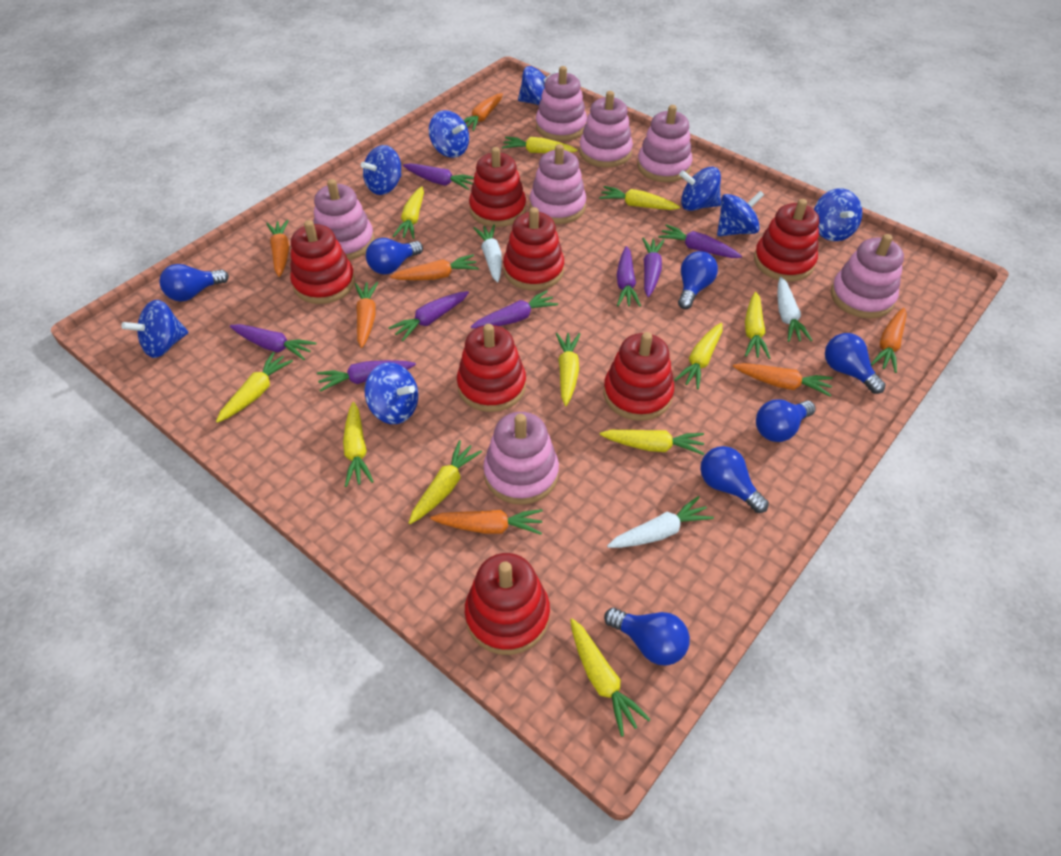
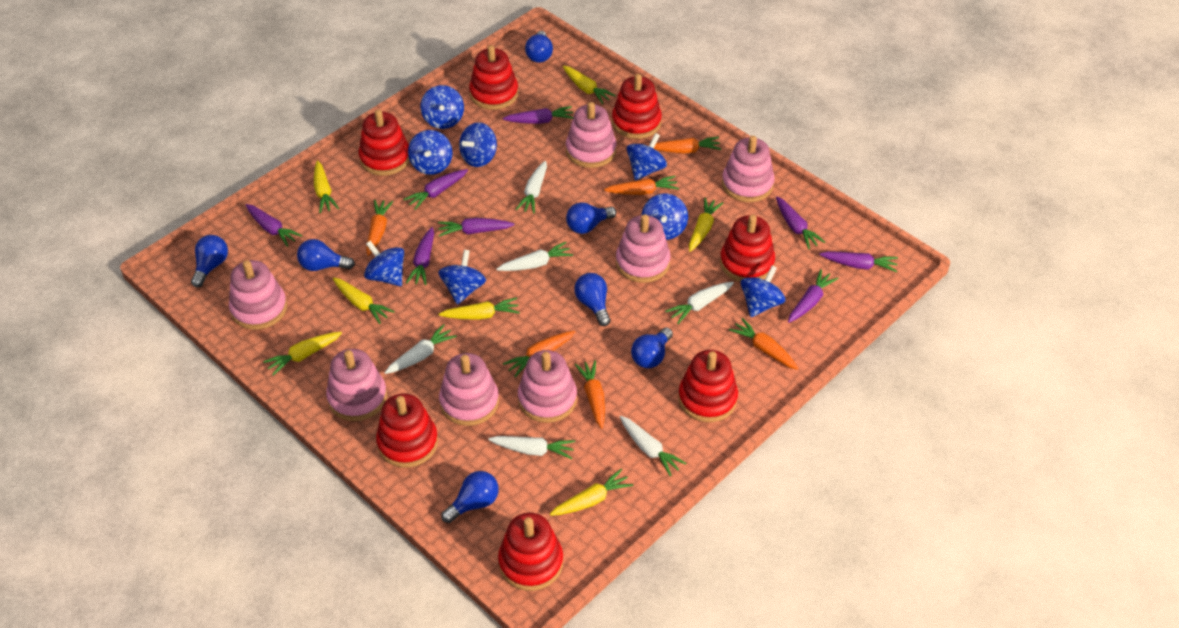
orange carrot: 7 -> 6
white carrot: 3 -> 6
yellow carrot: 11 -> 7

